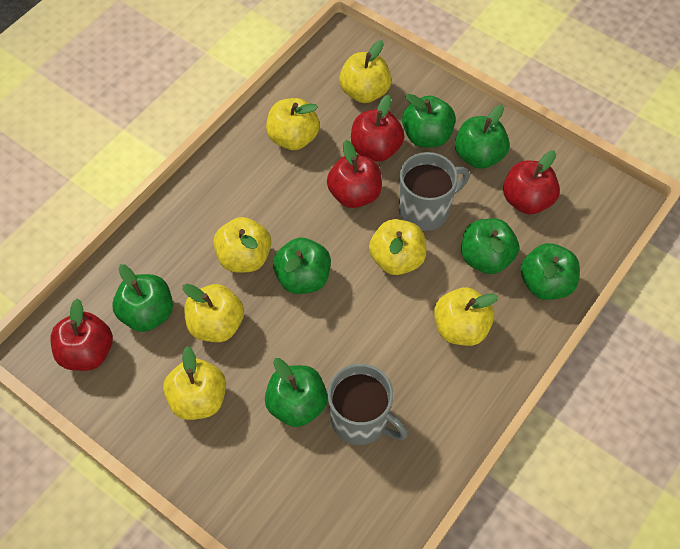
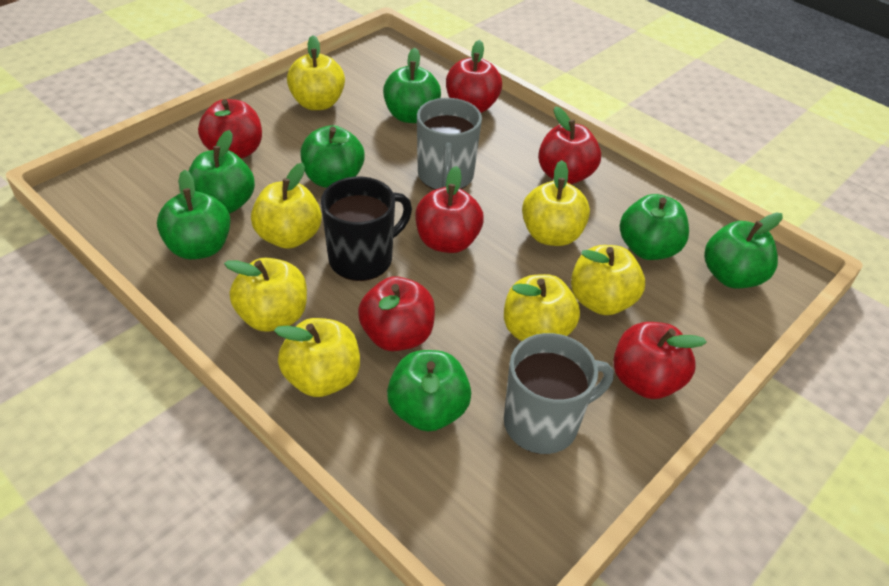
black mug: 0 -> 1
red apple: 4 -> 6

